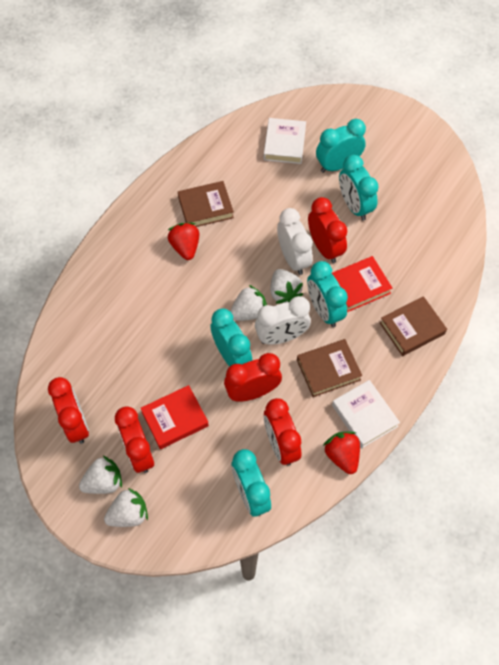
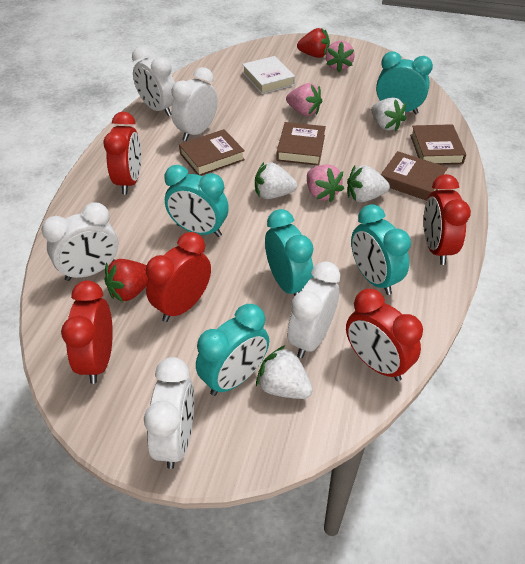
brown book: 3 -> 4
pink strawberry: 0 -> 3
red book: 2 -> 0
white book: 2 -> 1
white clock: 2 -> 5

